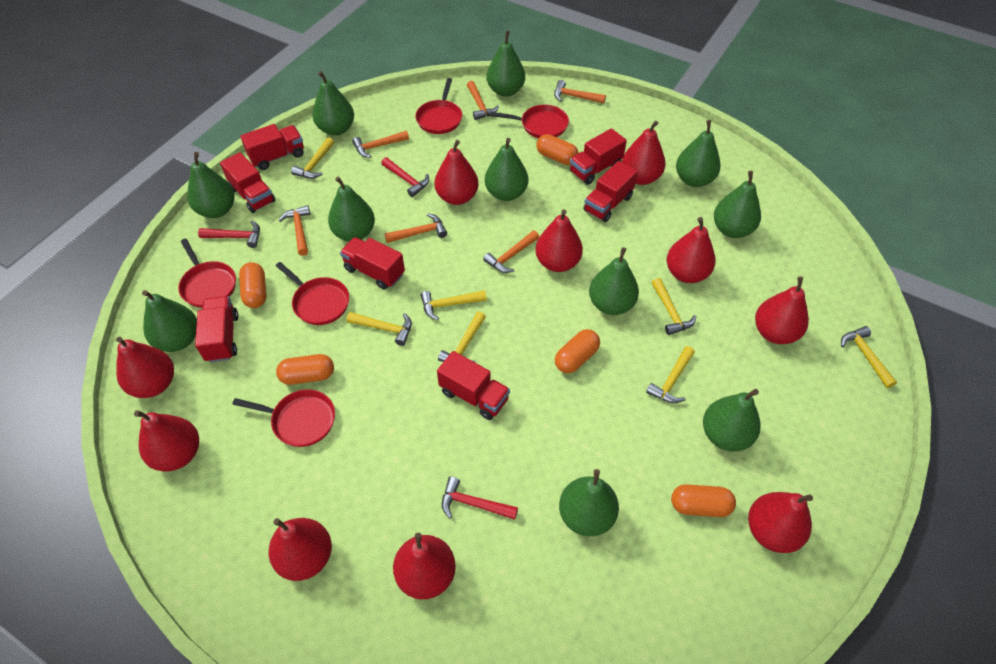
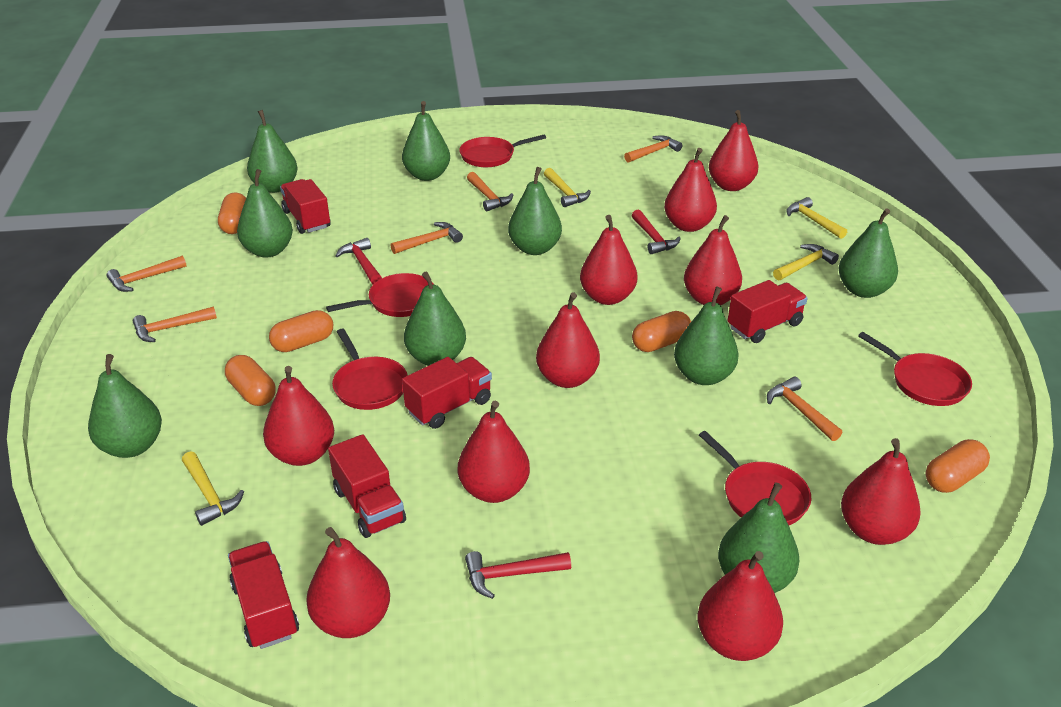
green pear: 11 -> 9
red truck: 7 -> 5
yellow hammer: 7 -> 4

